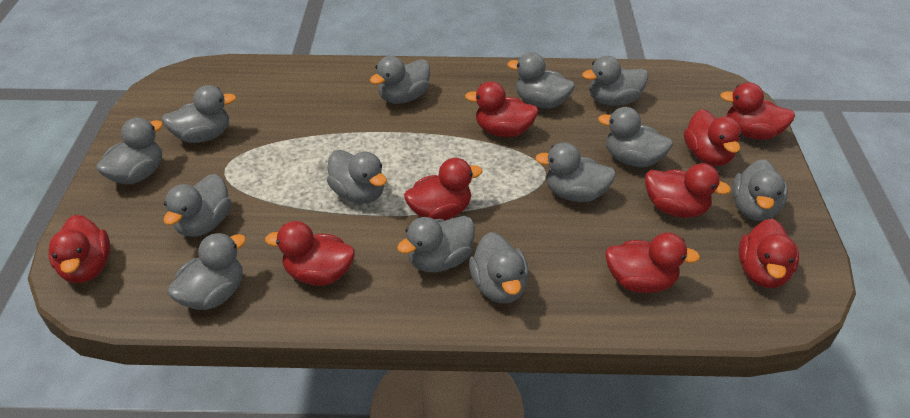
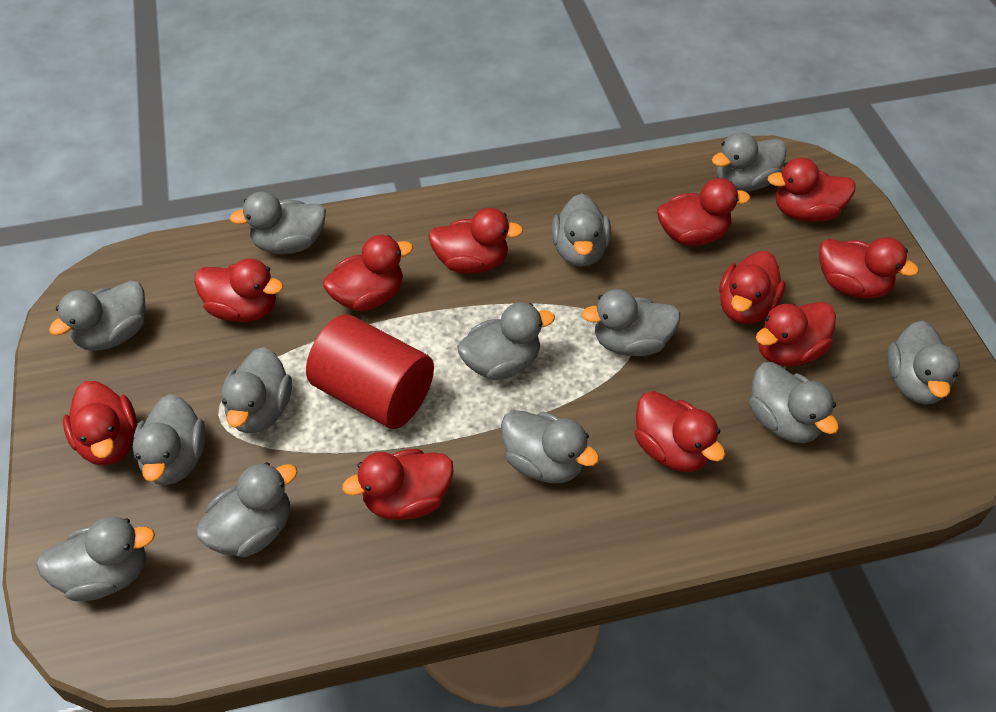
red cylinder: 0 -> 1
red duck: 9 -> 11

